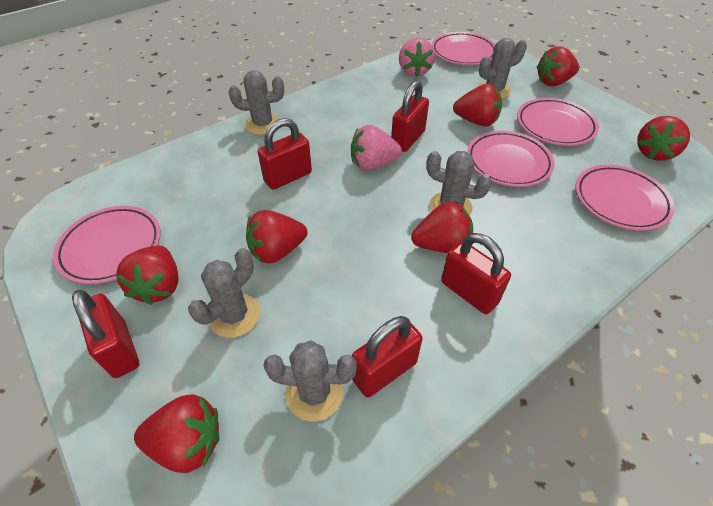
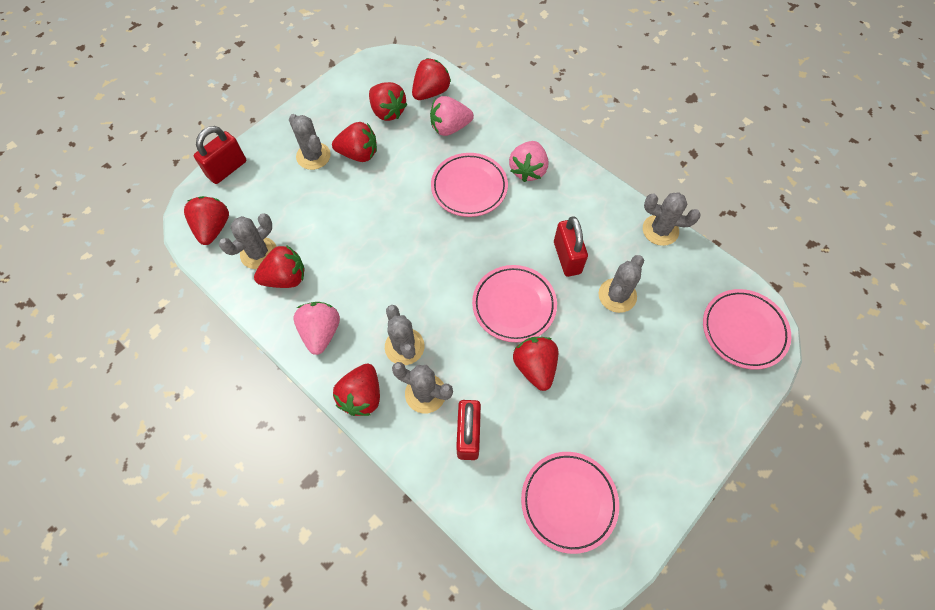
grey cactus: 5 -> 6
pink plate: 5 -> 4
pink strawberry: 2 -> 3
red padlock: 5 -> 3

